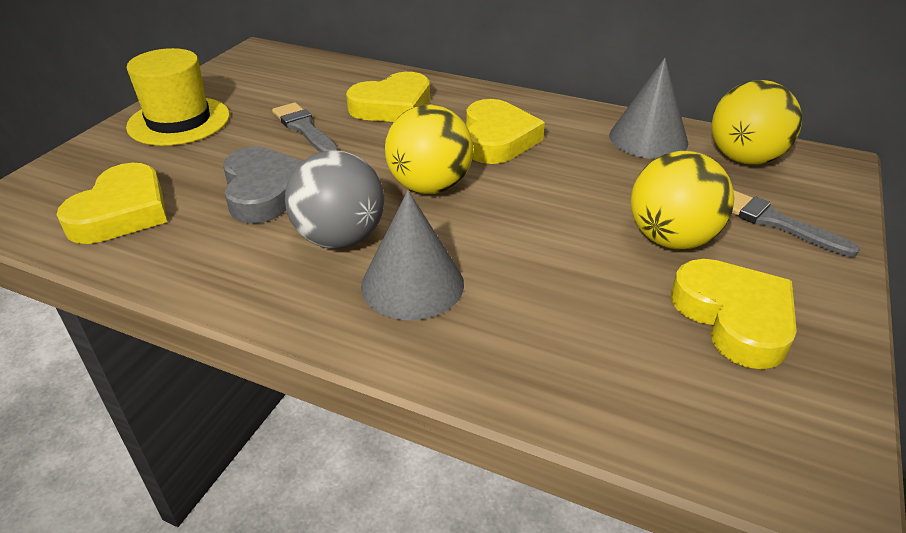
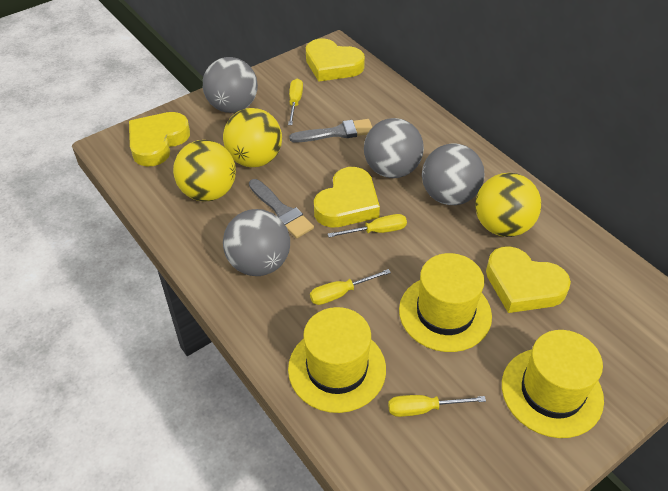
grey ball: 1 -> 4
grey cone: 2 -> 0
grey heart: 1 -> 0
yellow hat: 1 -> 3
yellow screwdriver: 0 -> 4

